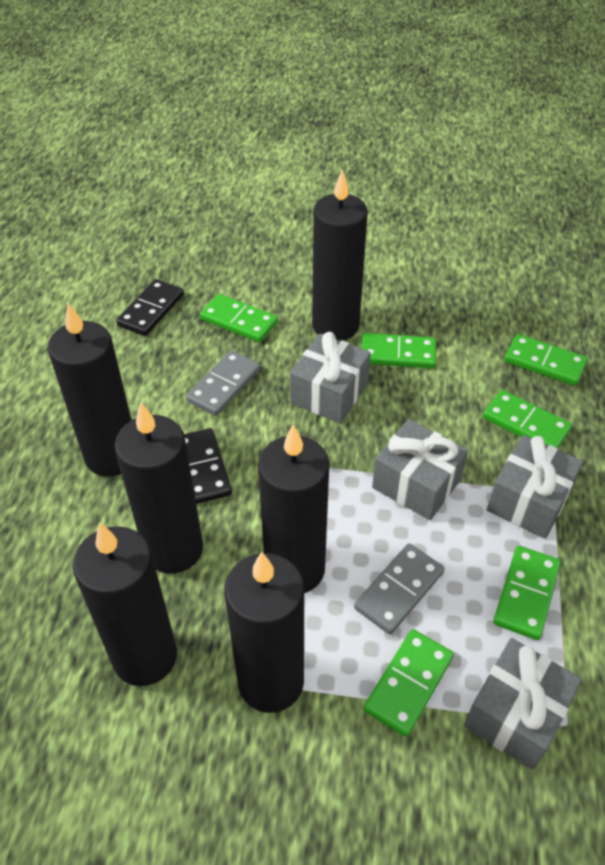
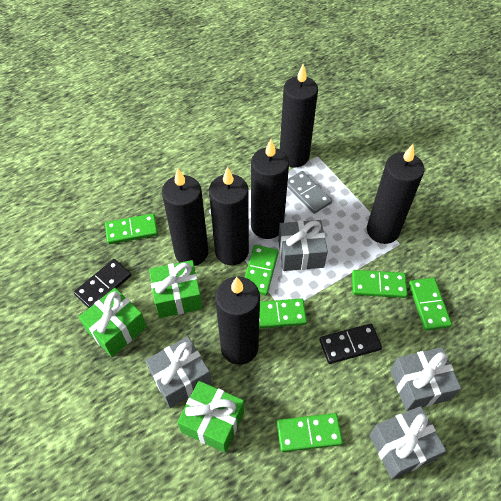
green gift: 0 -> 3
grey domino: 2 -> 1

